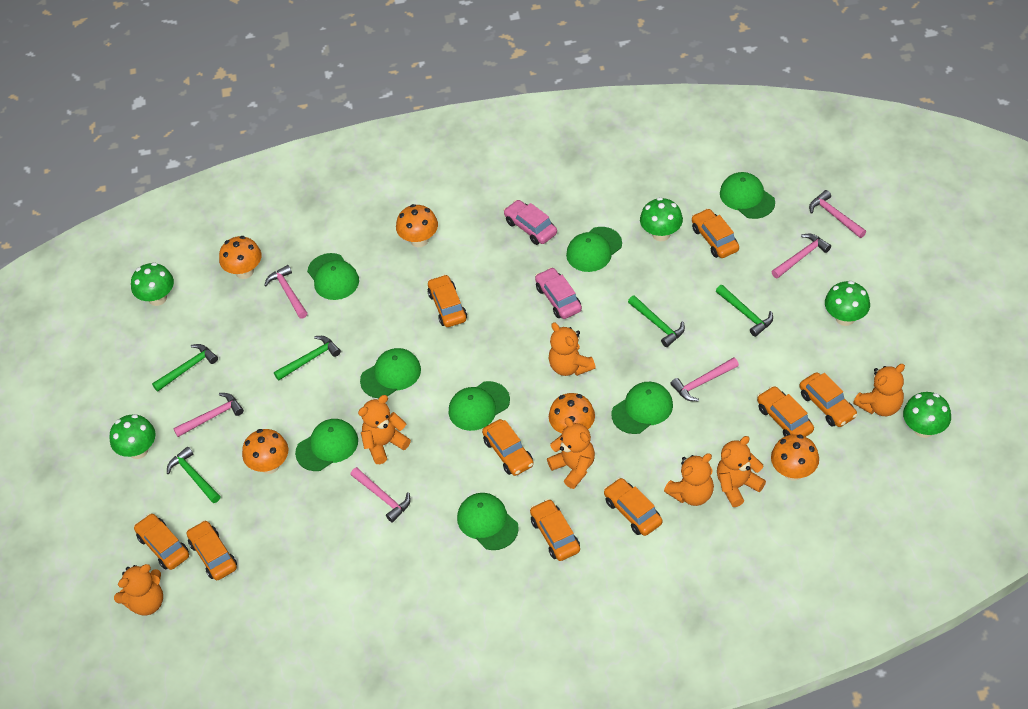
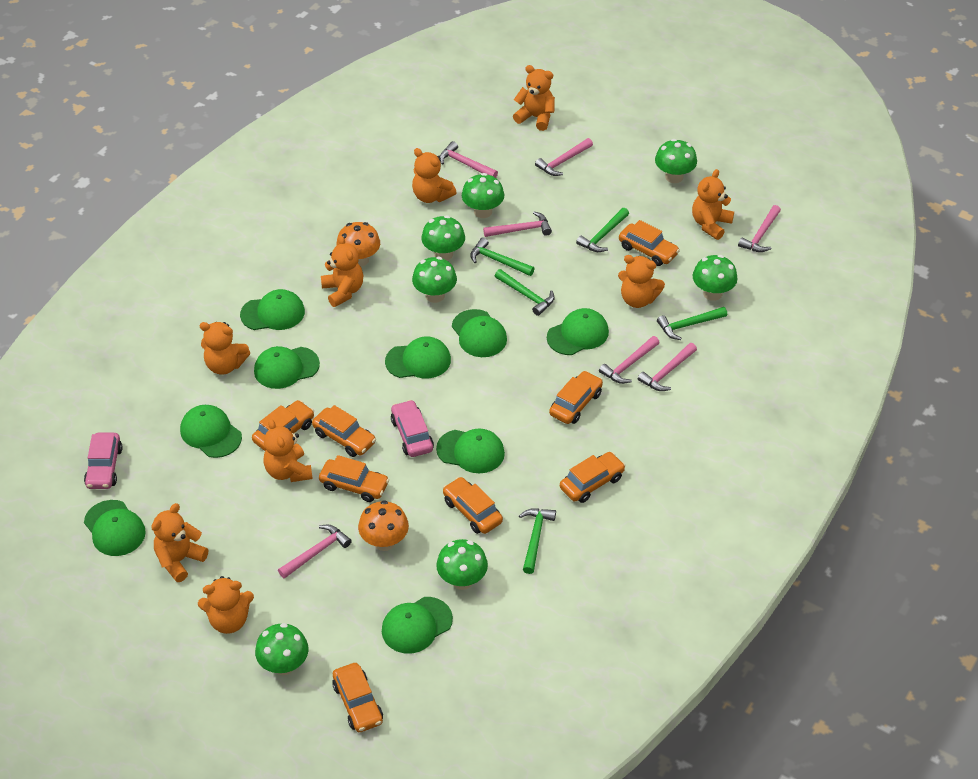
green cap: 8 -> 9
green mushroom: 5 -> 7
orange car: 9 -> 8
orange mushroom: 5 -> 2
orange teddy bear: 7 -> 9
pink hammer: 6 -> 7

